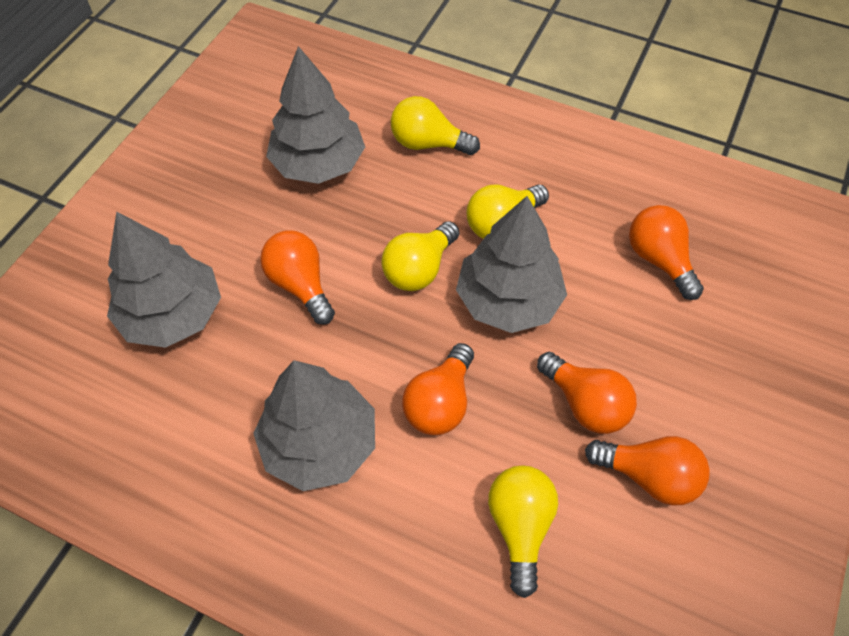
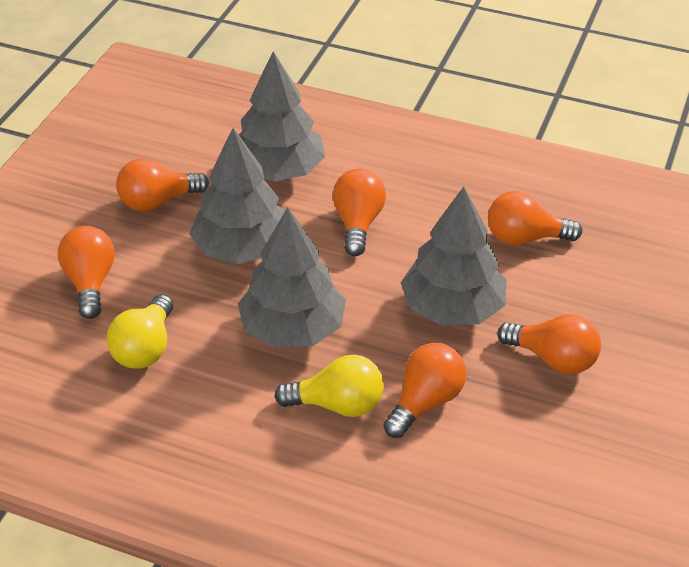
orange light bulb: 5 -> 6
yellow light bulb: 4 -> 2

